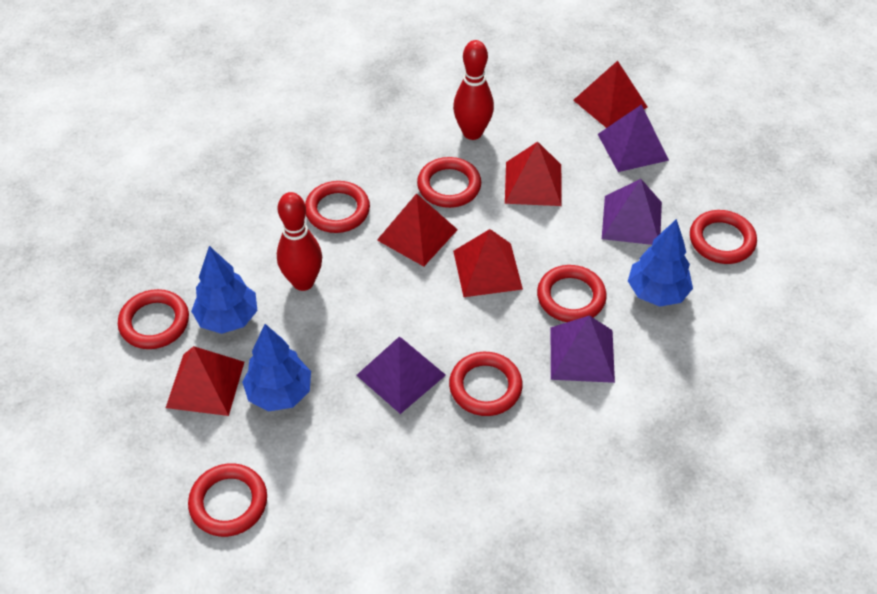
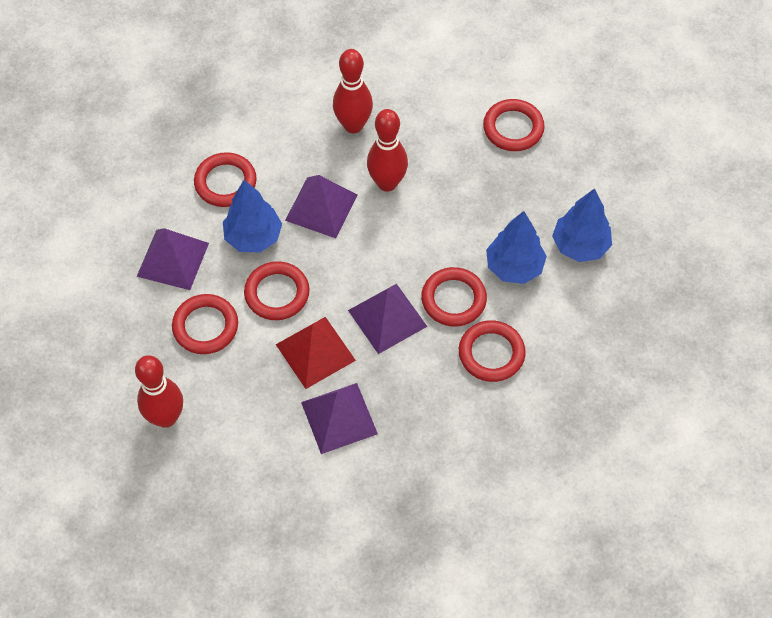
red bowling pin: 2 -> 3
red pyramid: 5 -> 1
red ring: 7 -> 6

